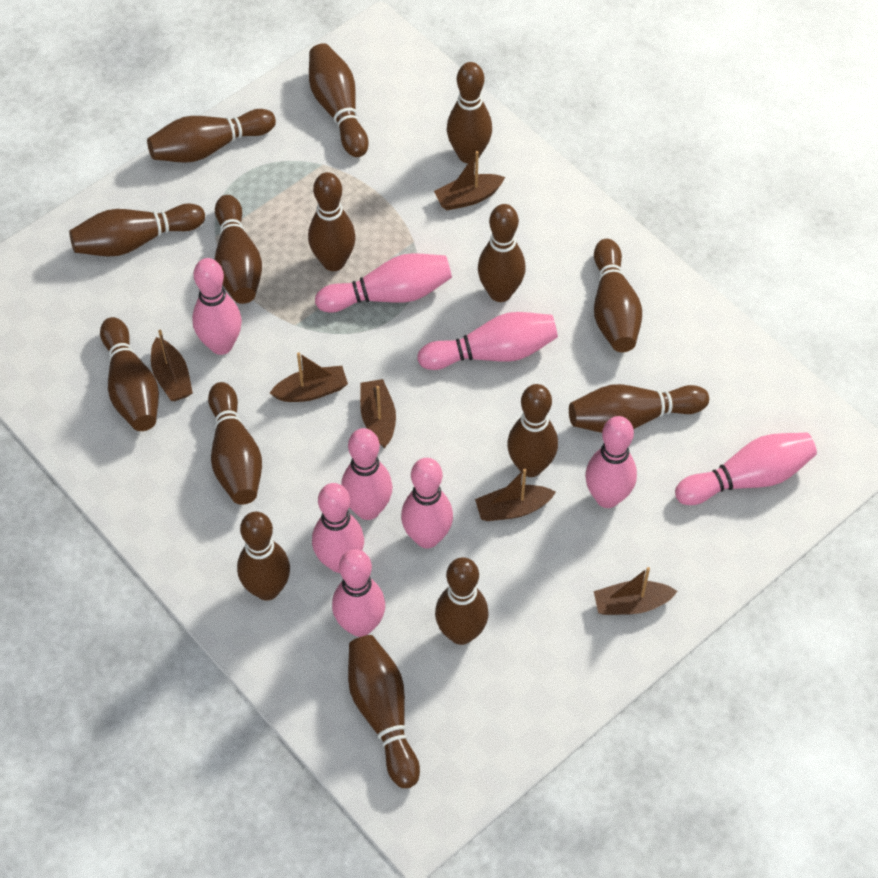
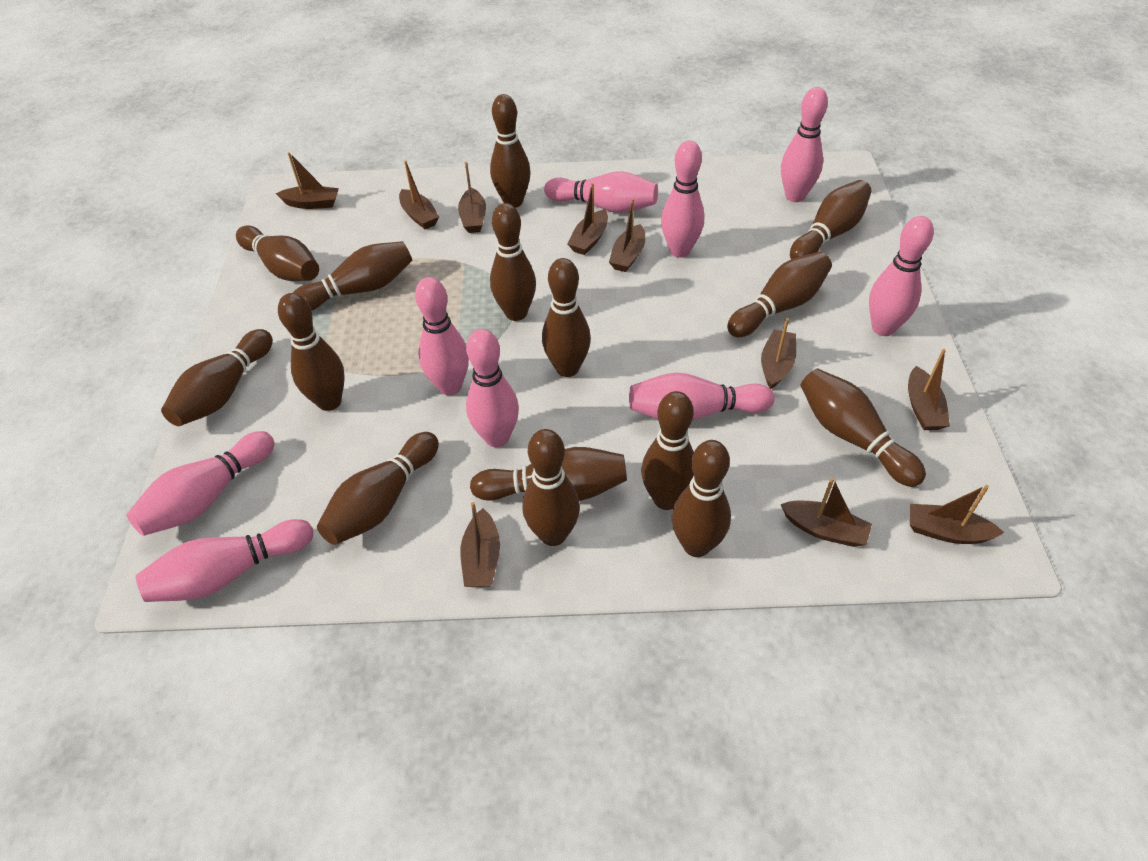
brown boat: 6 -> 10

